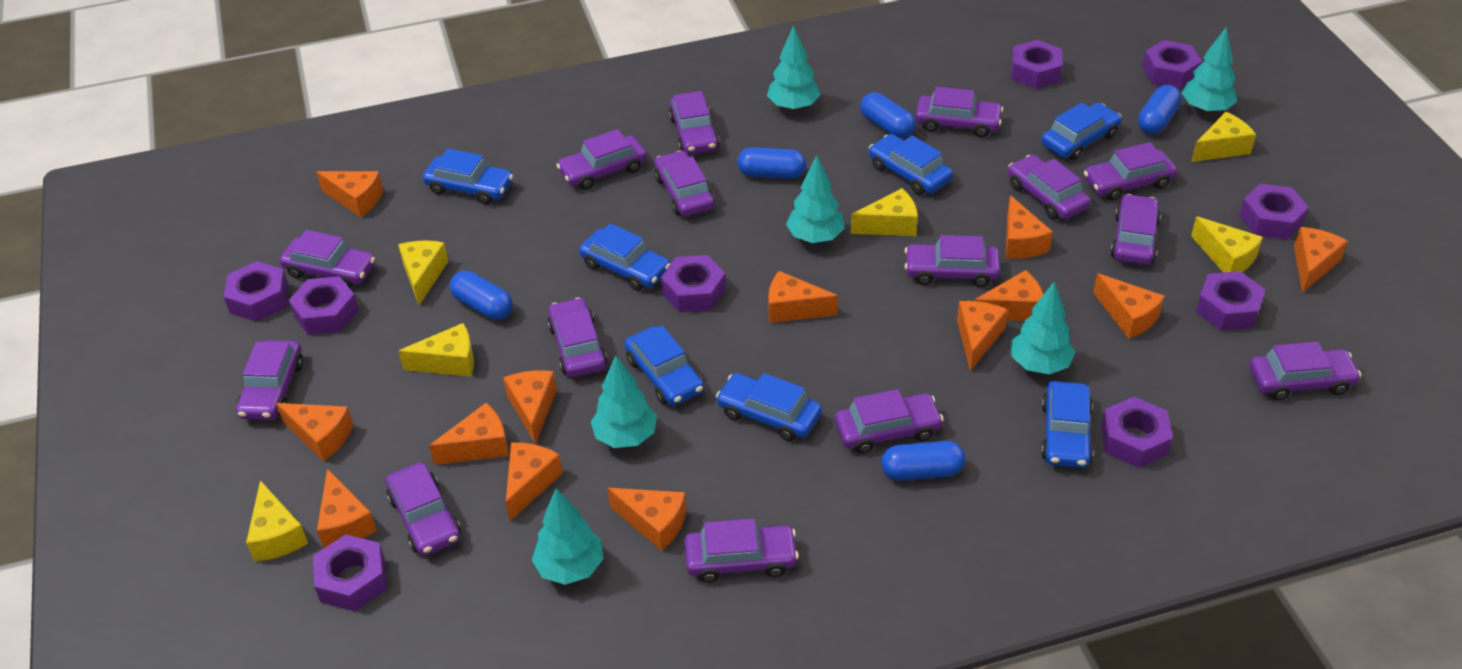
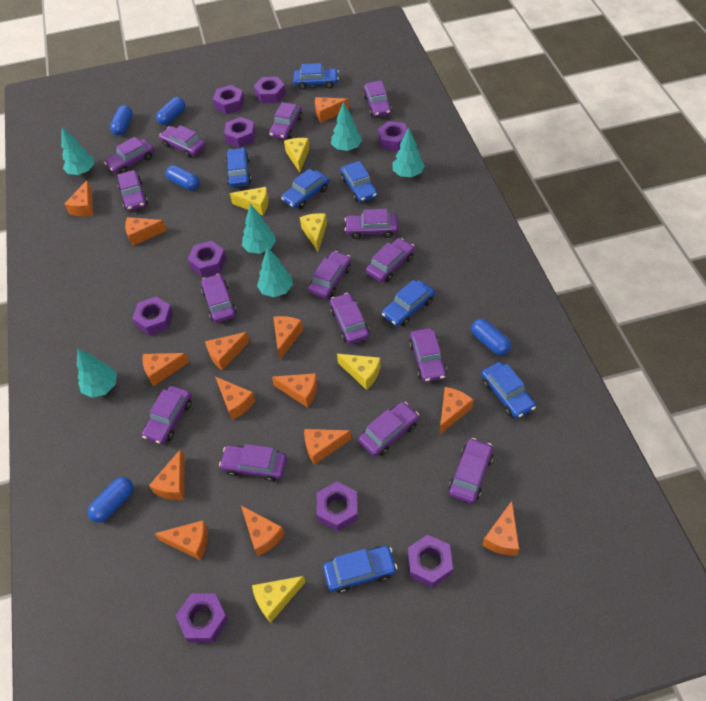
orange cheese: 13 -> 14
yellow cheese: 6 -> 5

